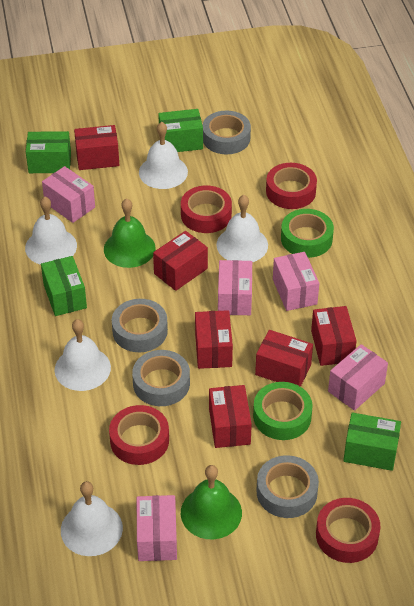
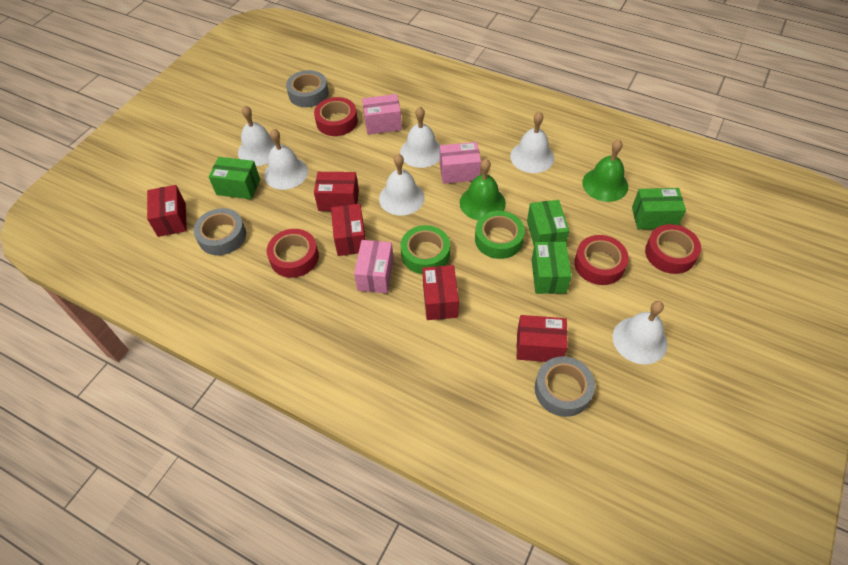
grey tape: 4 -> 3
pink box: 5 -> 3
red box: 6 -> 5
white bell: 5 -> 6

